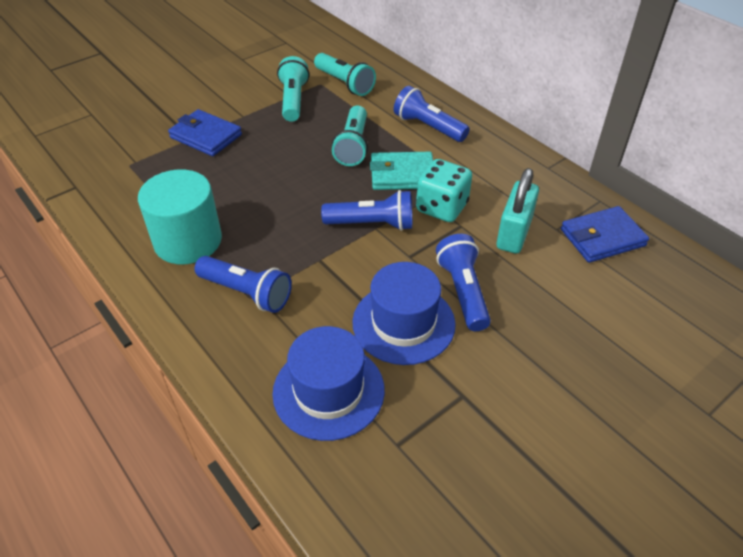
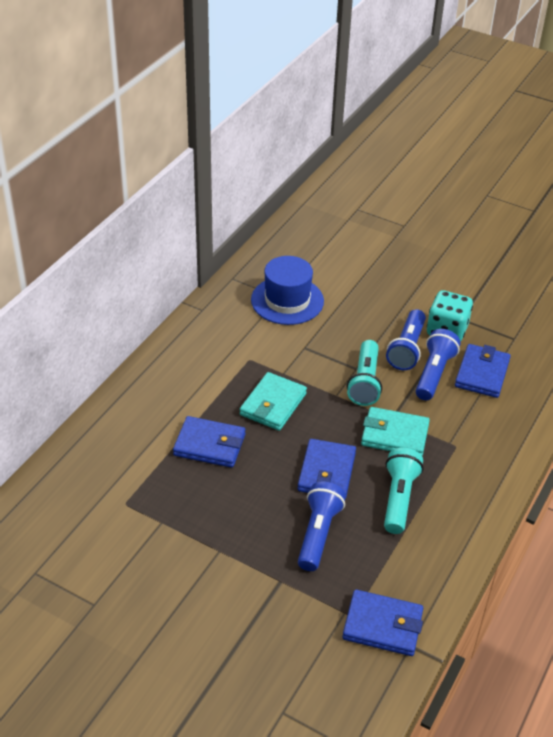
blue flashlight: 4 -> 3
blue hat: 2 -> 1
blue wallet: 2 -> 4
turquoise cylinder: 1 -> 0
turquoise flashlight: 3 -> 2
turquoise padlock: 1 -> 0
turquoise wallet: 1 -> 2

